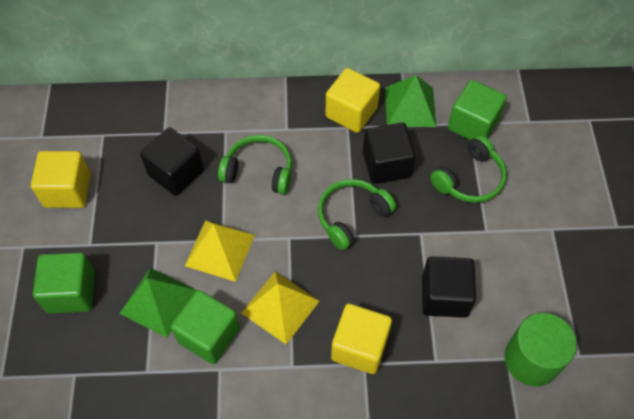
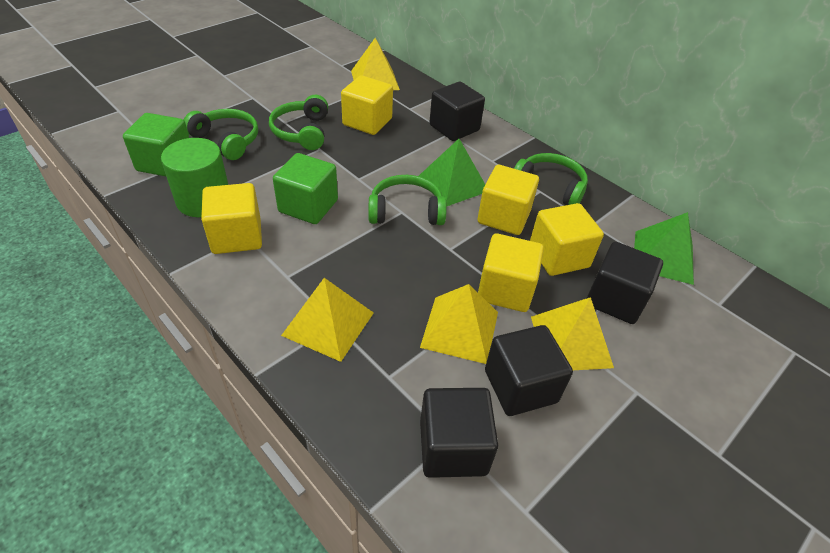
black cube: 3 -> 4
green cube: 3 -> 2
green headphones: 3 -> 4
yellow cube: 3 -> 5
yellow pyramid: 2 -> 4

